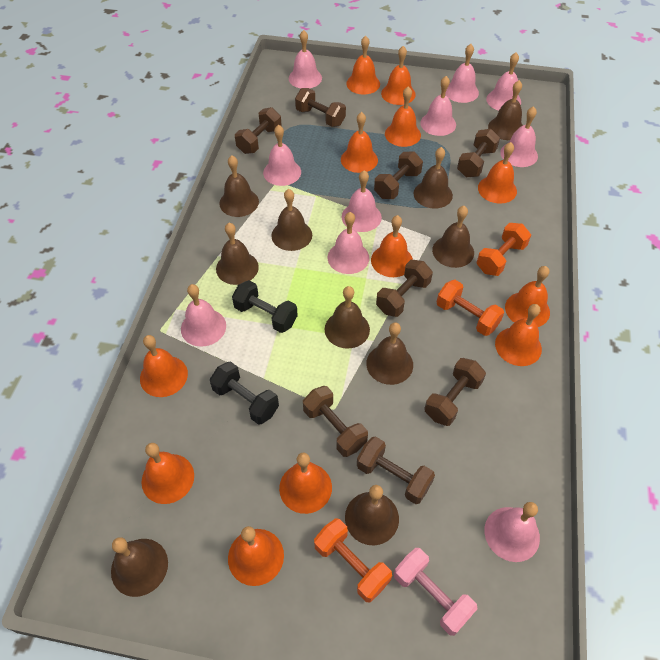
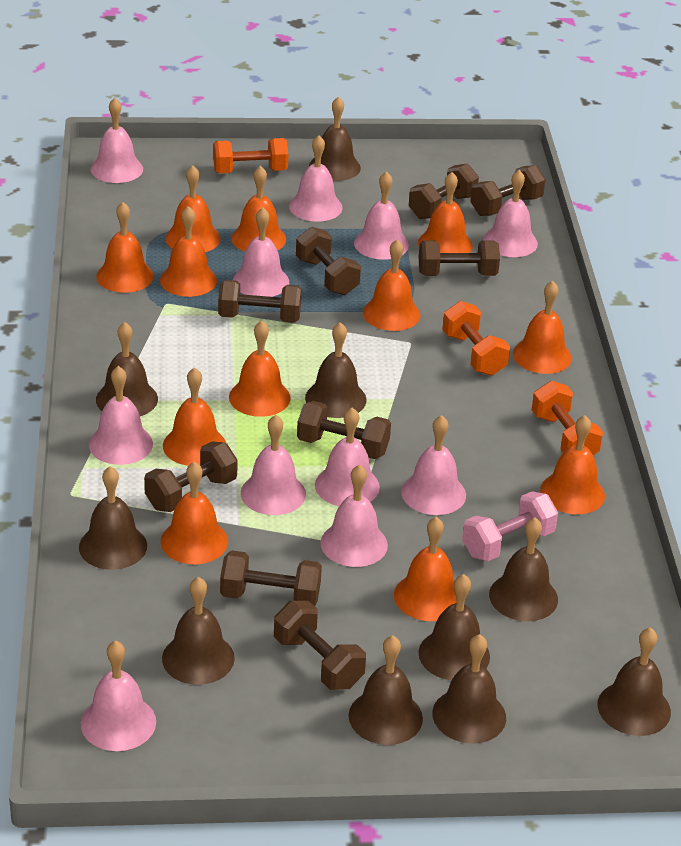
black dumbbell: 2 -> 0
brown dumbbell: 8 -> 9
pink bell: 10 -> 11

